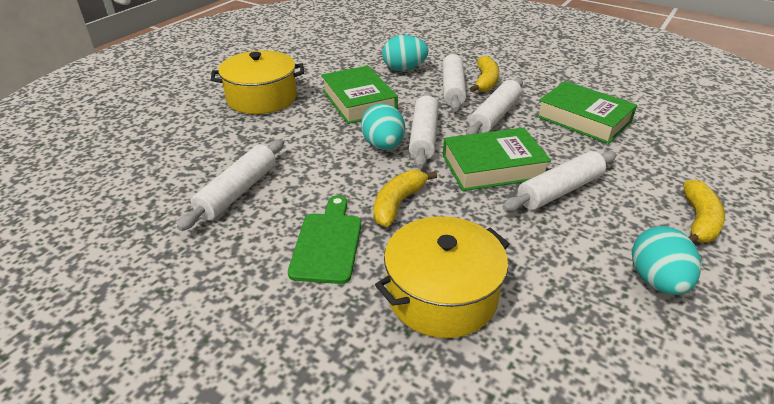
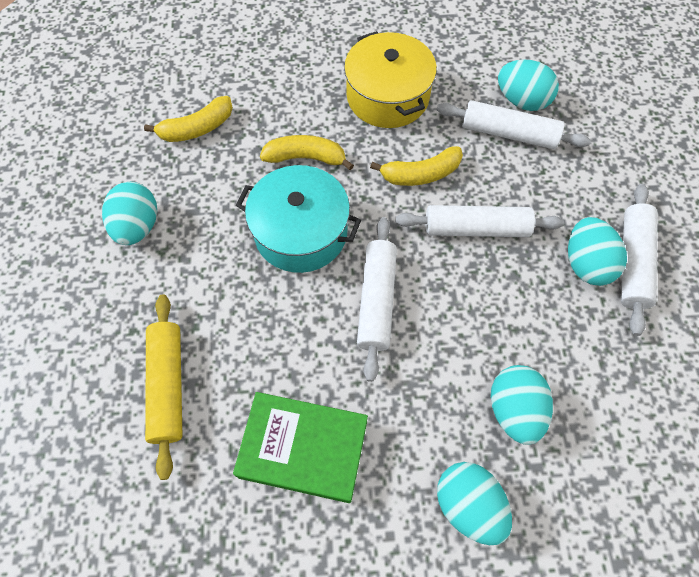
green book: 3 -> 1
green cutting board: 1 -> 0
turquoise egg: 3 -> 5
turquoise pot: 0 -> 1
white rolling pin: 5 -> 4
yellow pot: 2 -> 1
yellow rolling pin: 0 -> 1

